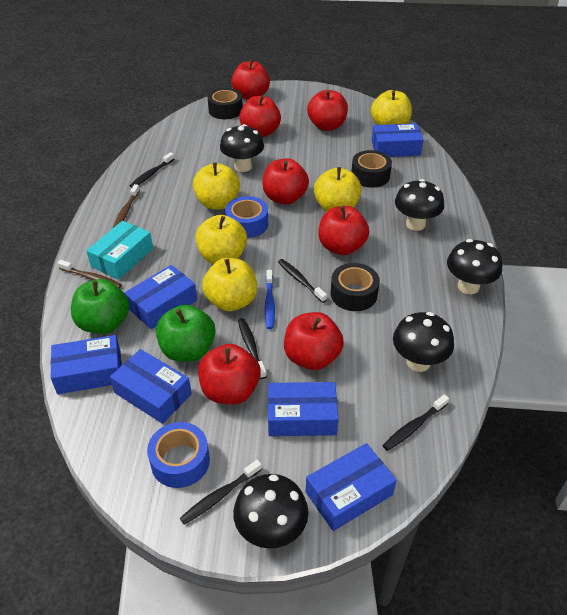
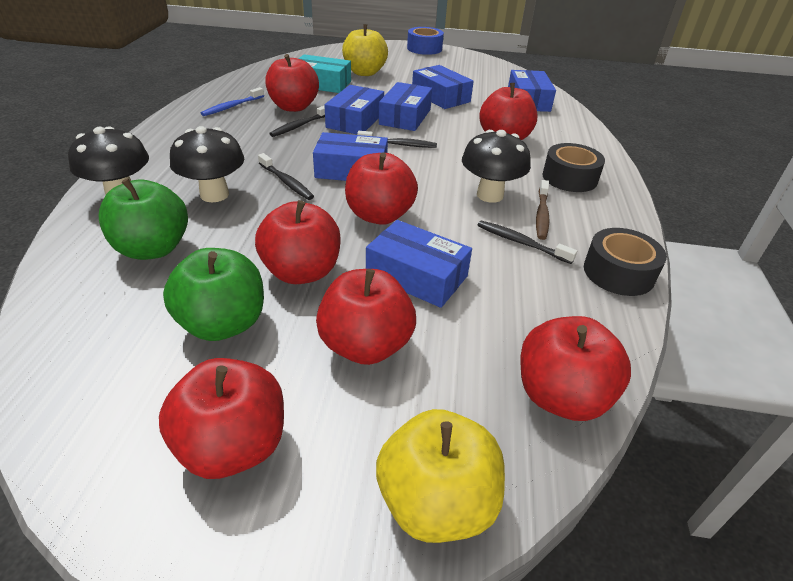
black mushroom: 5 -> 3
black tape: 3 -> 2
black toothbrush: 5 -> 4
blue tape: 2 -> 1
brown toothbrush: 2 -> 1
yellow apple: 5 -> 2

